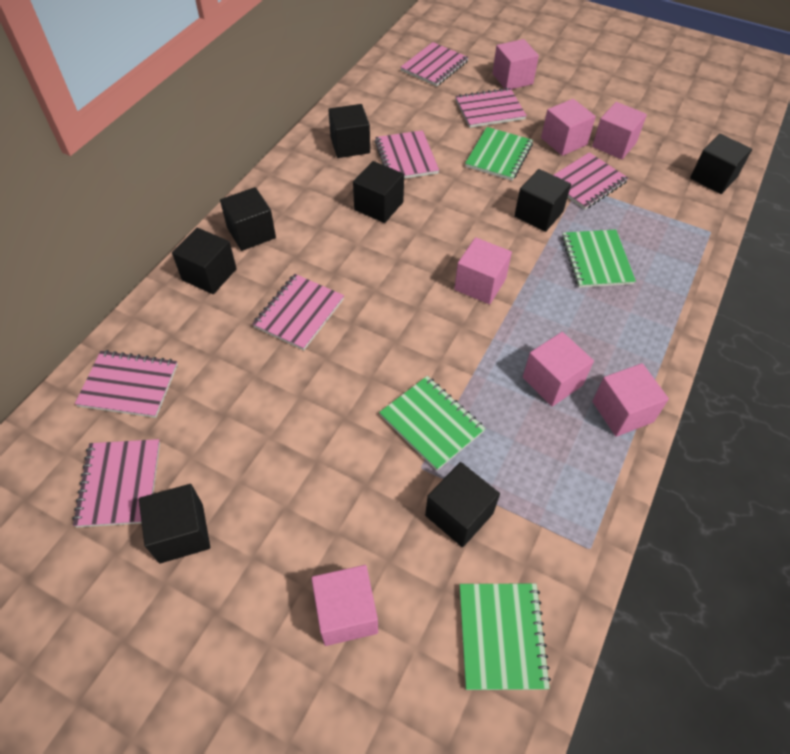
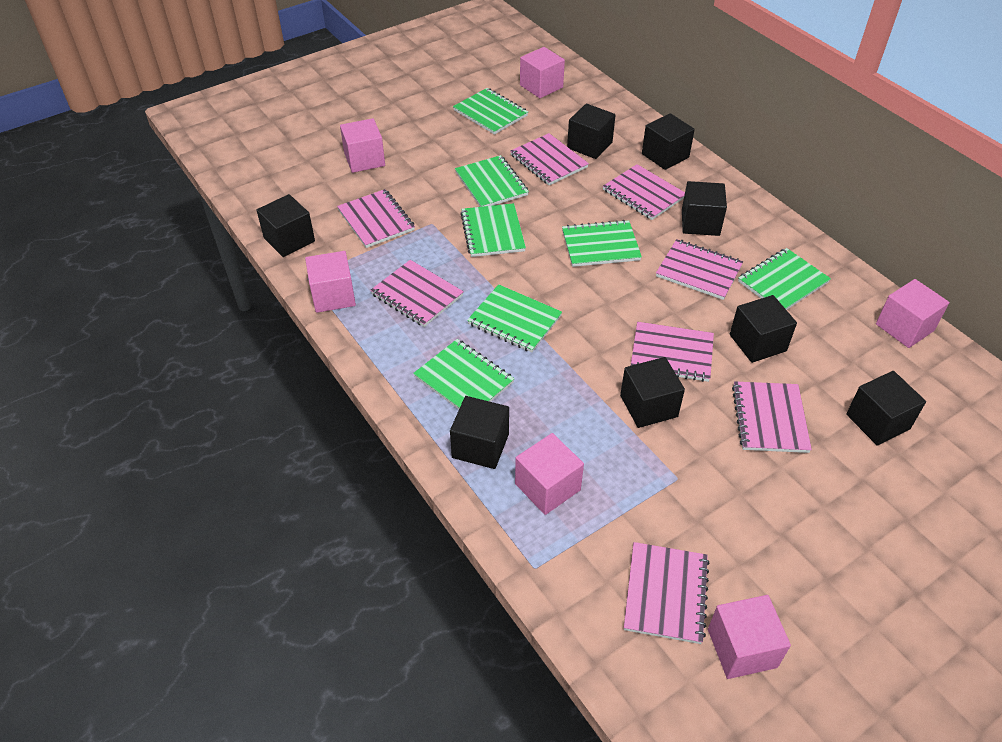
green notebook: 4 -> 7
pink cube: 7 -> 6
pink notebook: 7 -> 8

